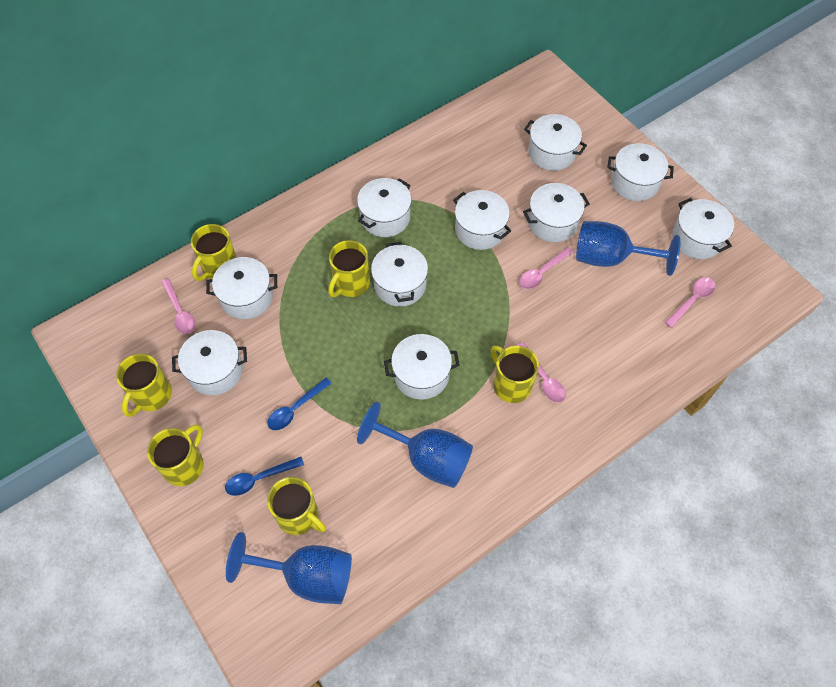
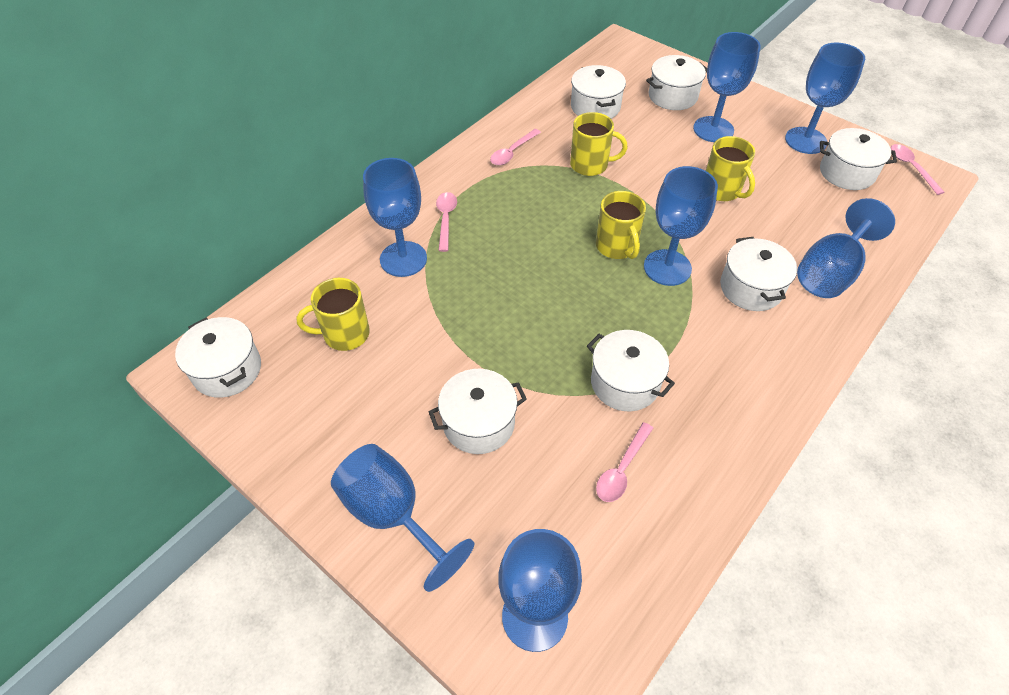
blue goblet: 3 -> 7
blue spoon: 2 -> 0
white pot: 10 -> 7
yellow mug: 6 -> 4

